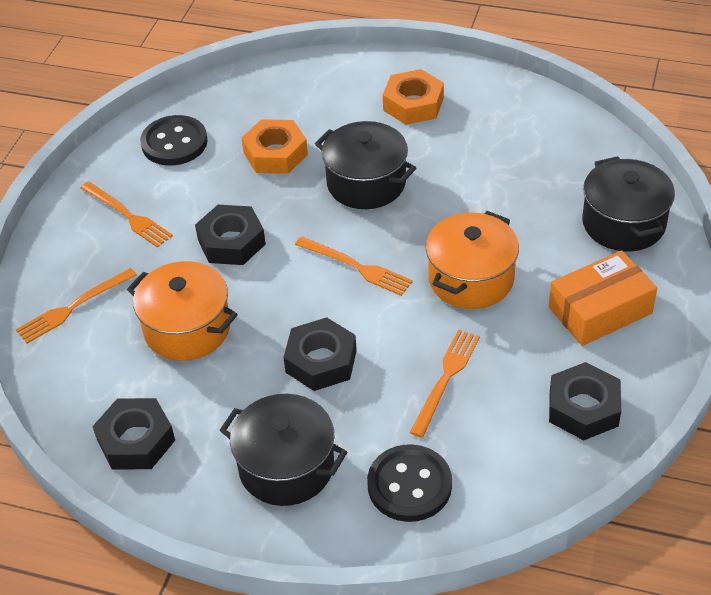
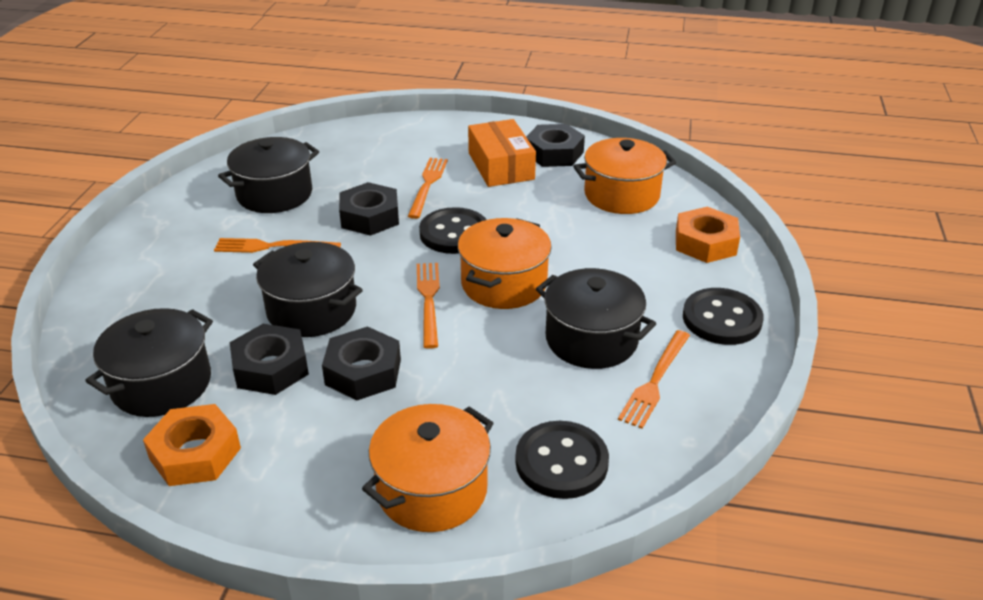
black button: 2 -> 3
black pot: 3 -> 4
orange pot: 2 -> 3

